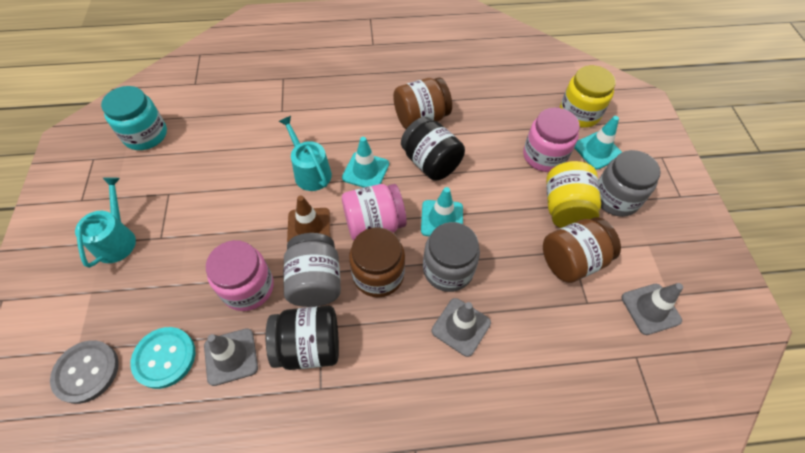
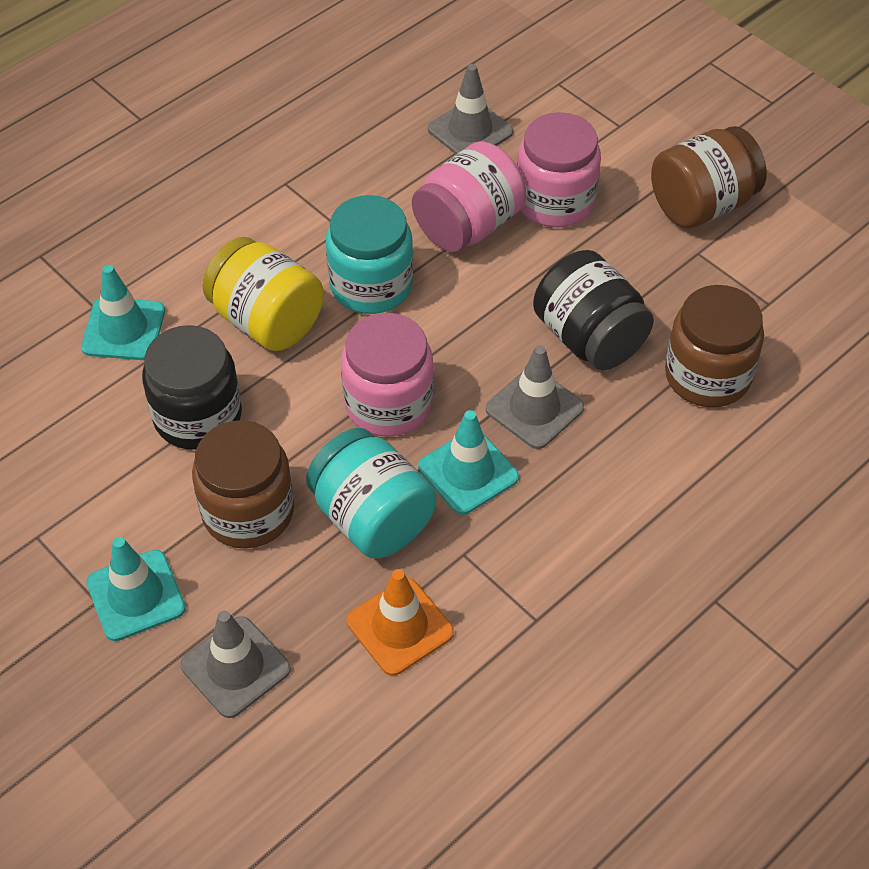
brown traffic cone: 1 -> 0
grey button: 1 -> 0
grey jar: 3 -> 0
orange traffic cone: 0 -> 1
turquoise button: 1 -> 0
turquoise jar: 1 -> 2
turquoise watering can: 2 -> 0
yellow jar: 2 -> 1

